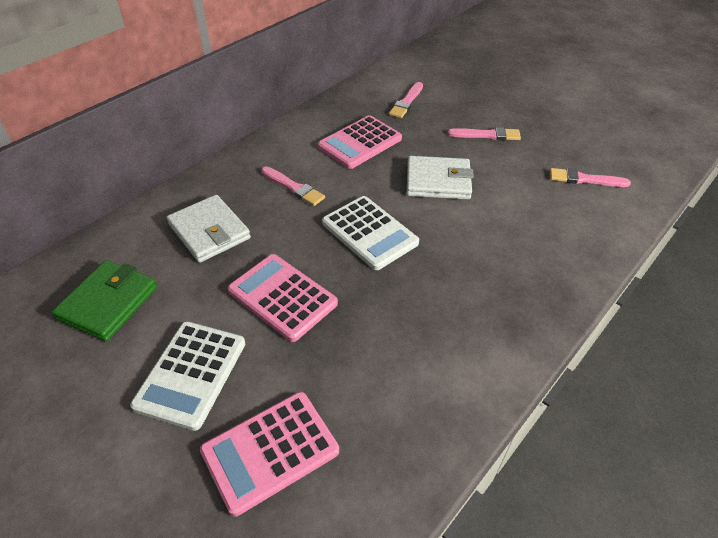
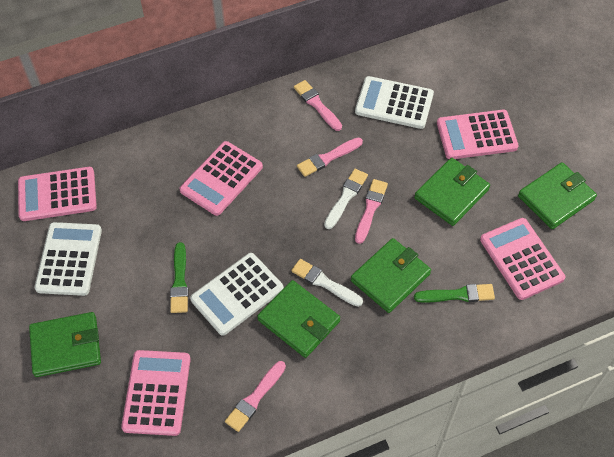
green brush: 0 -> 2
green wallet: 1 -> 5
pink calculator: 3 -> 5
white brush: 0 -> 2
white calculator: 2 -> 3
white wallet: 2 -> 0

